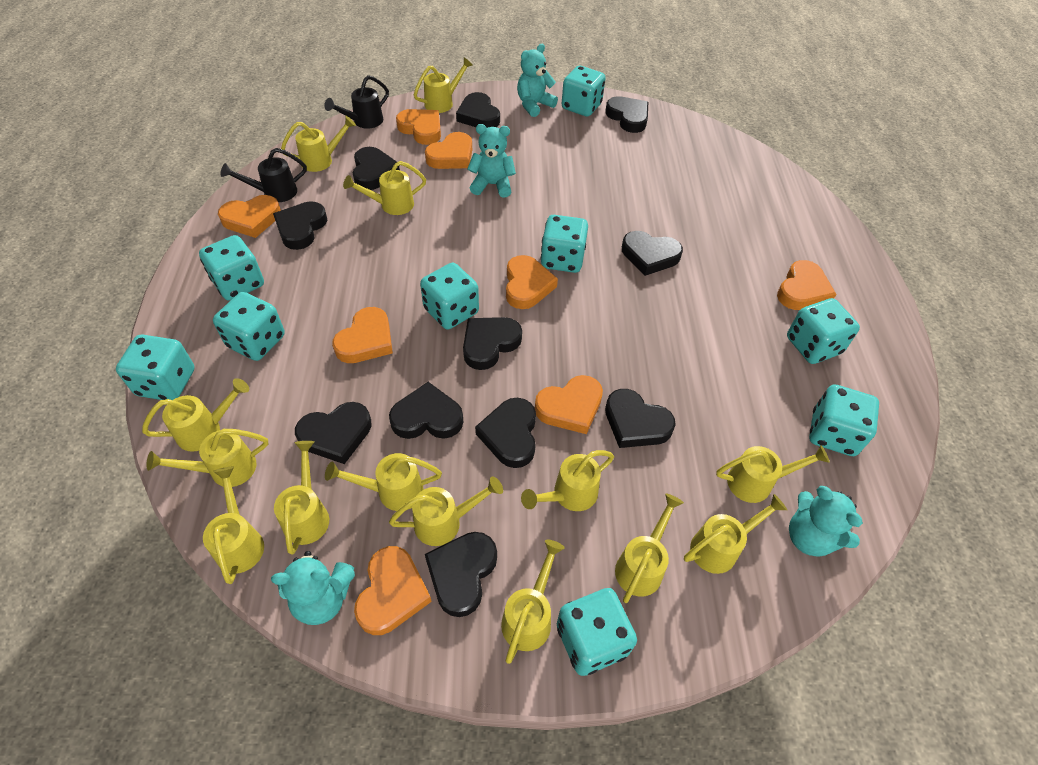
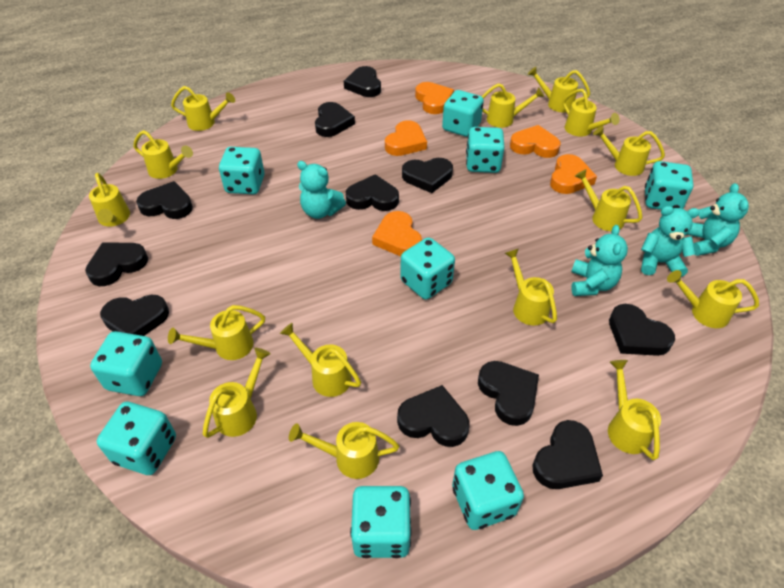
black watering can: 2 -> 0
orange heart: 8 -> 5
yellow watering can: 14 -> 15

